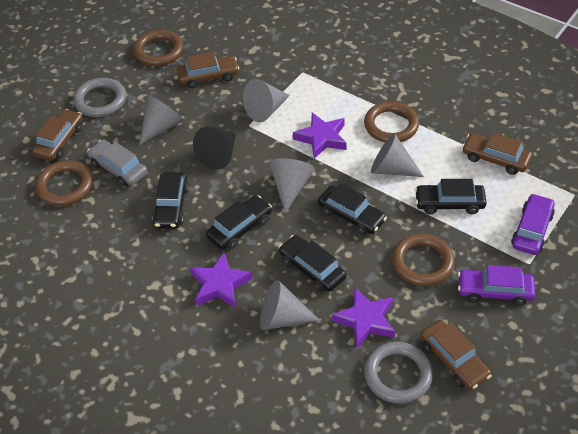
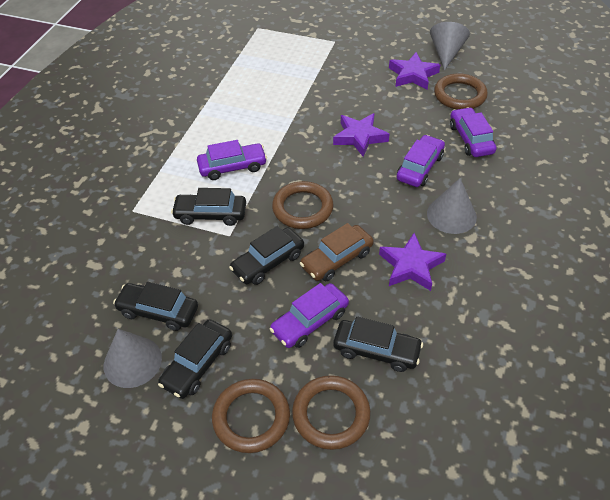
black cone: 1 -> 0
brown car: 4 -> 1
grey car: 1 -> 0
grey cone: 5 -> 3
grey ring: 2 -> 0
purple car: 2 -> 4

